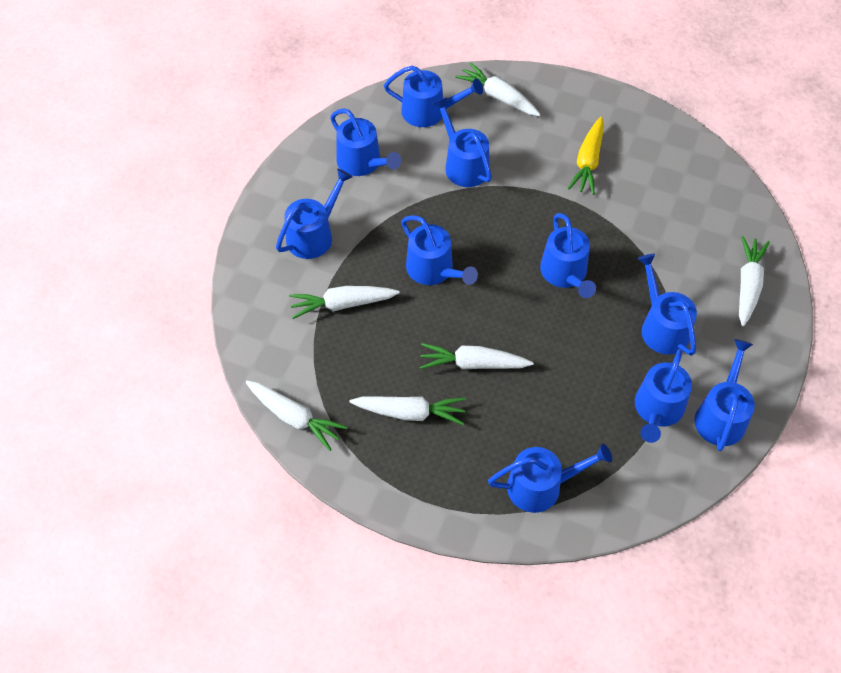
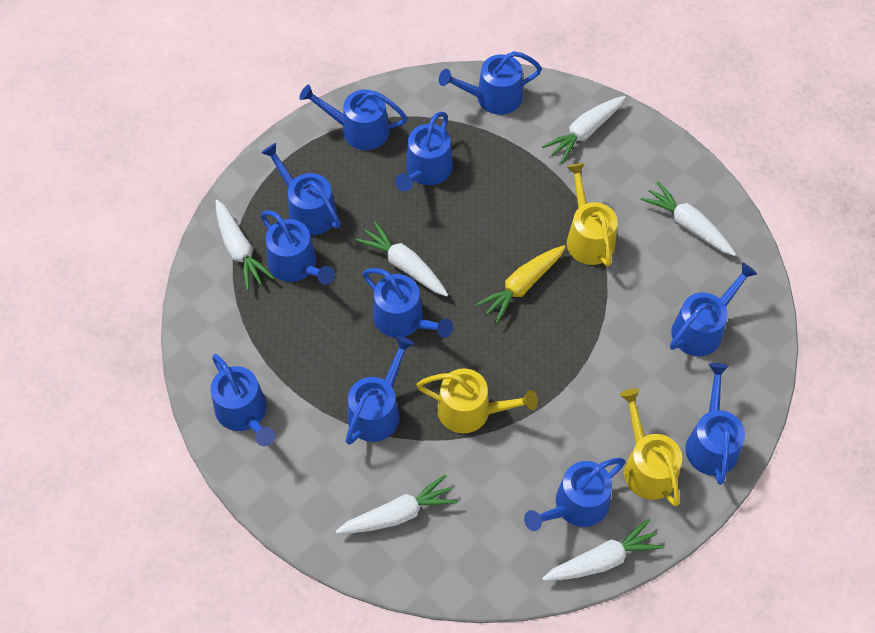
blue watering can: 10 -> 11
yellow watering can: 0 -> 3

